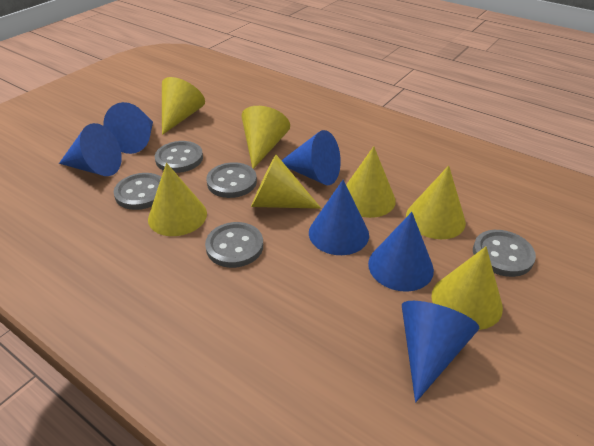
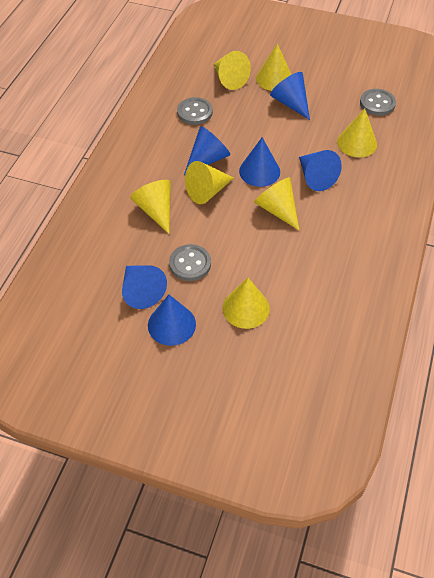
grey button: 5 -> 3

